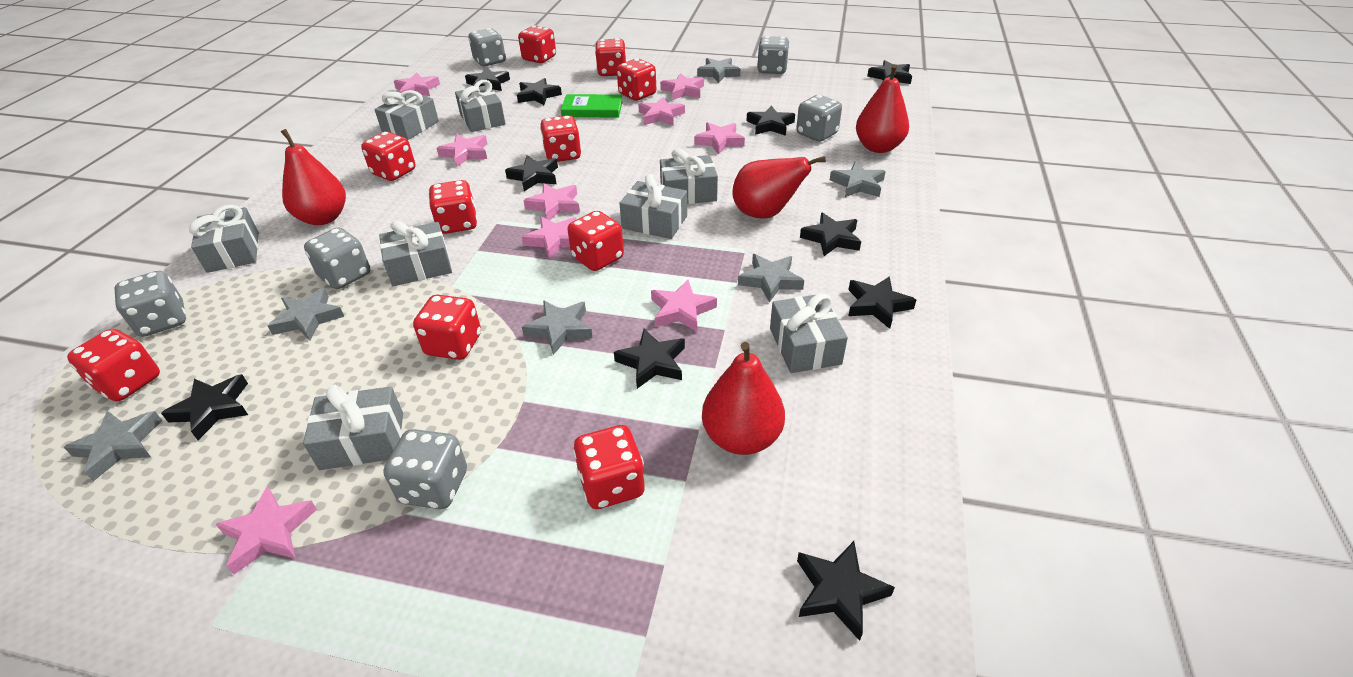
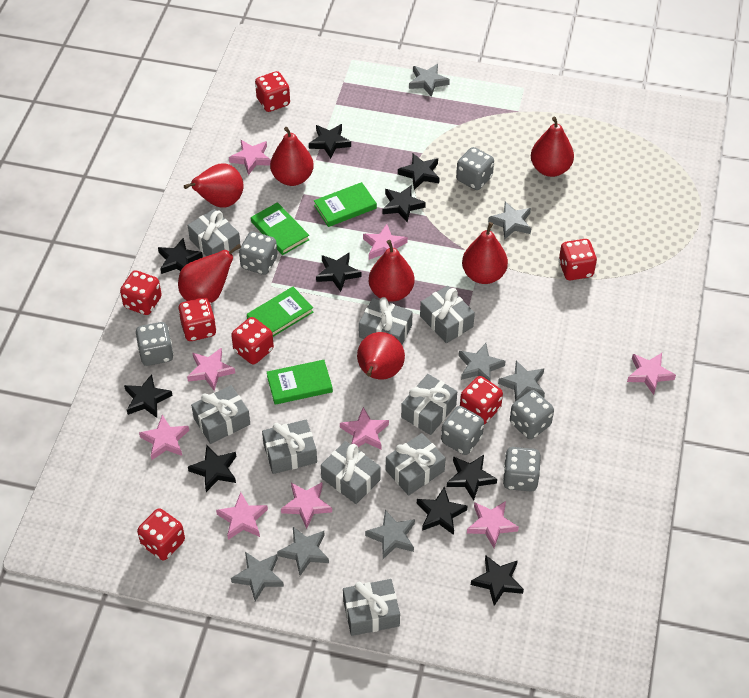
green book: 1 -> 4
grey gift: 8 -> 9
grey star: 6 -> 7
red dice: 10 -> 7
red pear: 4 -> 7

